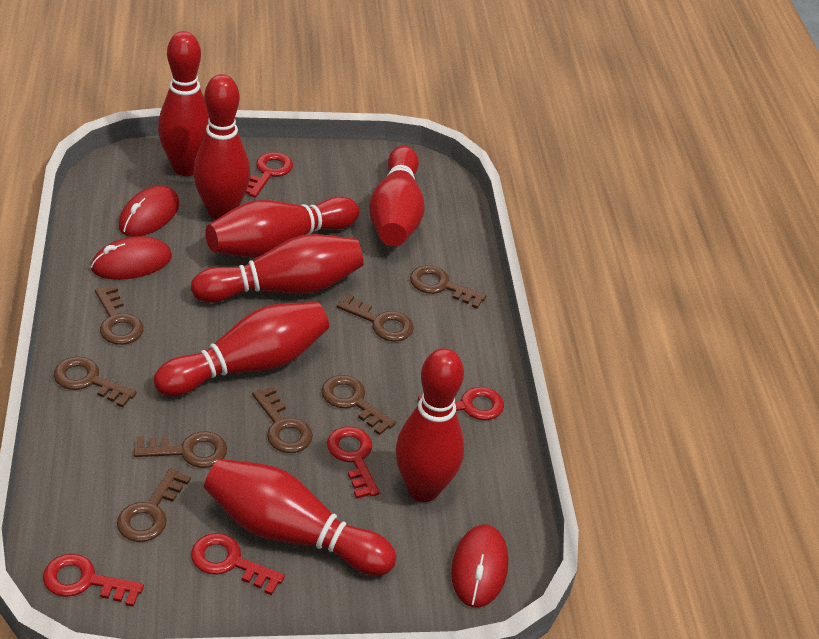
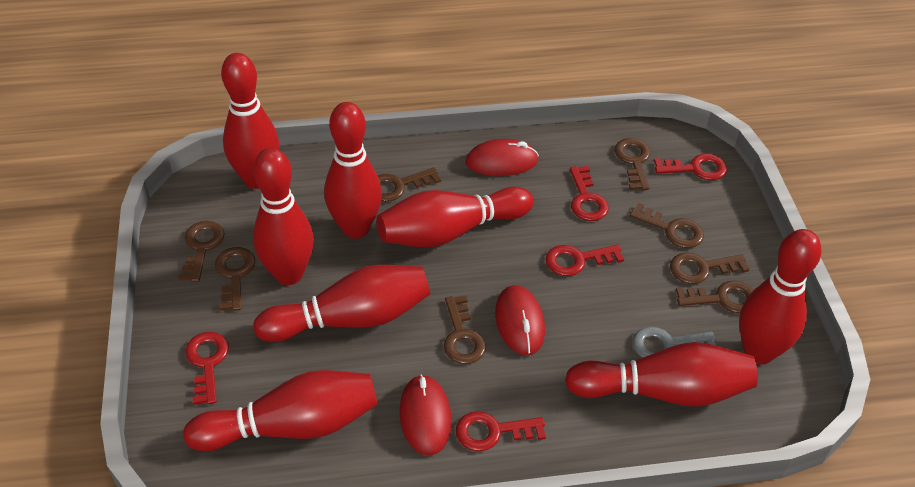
grey key: 0 -> 1

